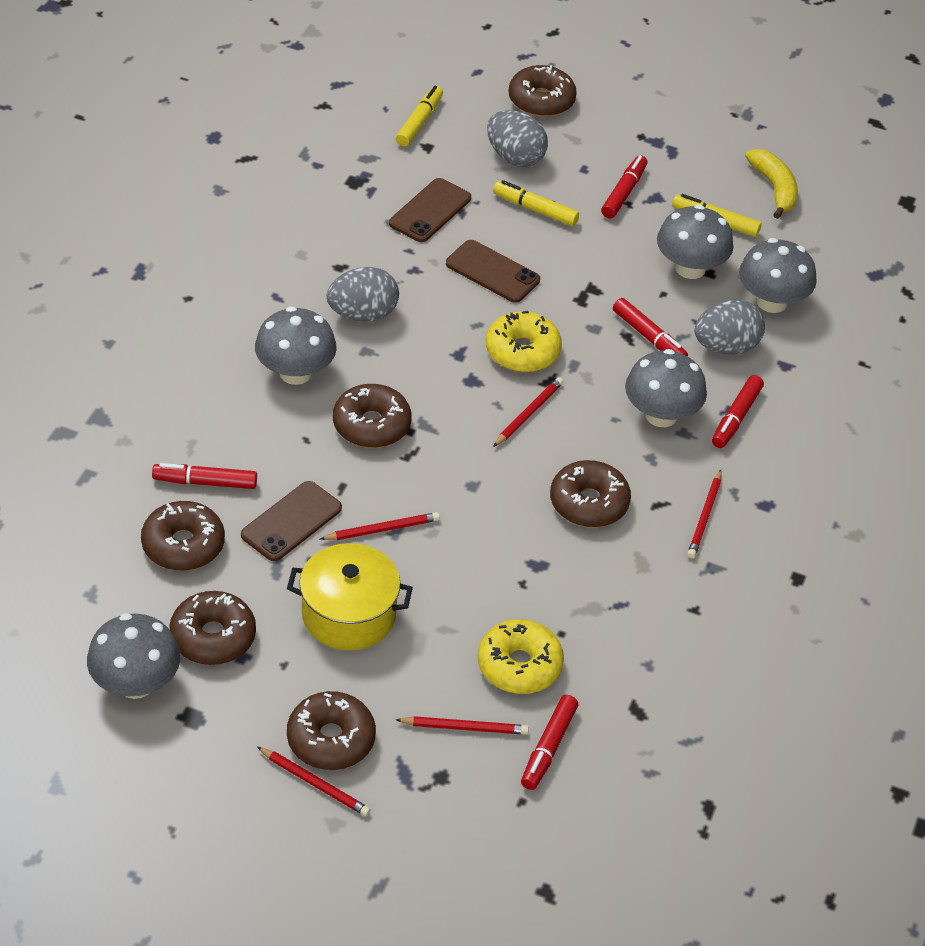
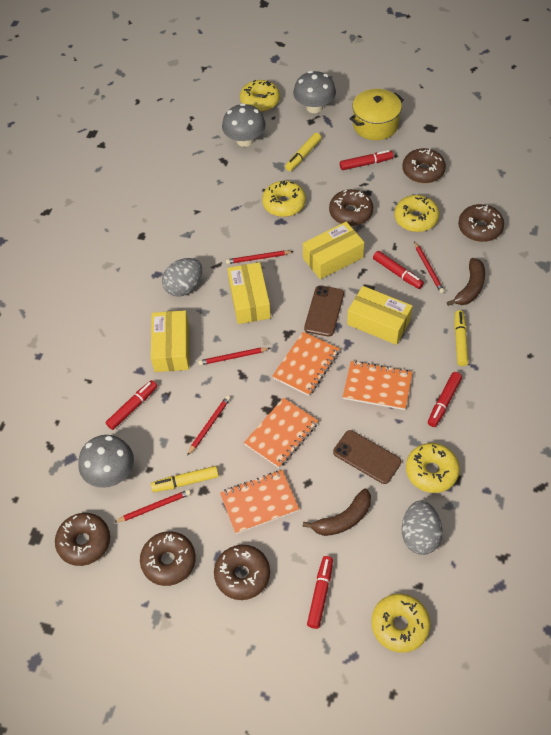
brown banana: 0 -> 2
brown phone: 3 -> 2
grey egg: 3 -> 2
grey mushroom: 5 -> 3
orange notebook: 0 -> 4
yellow banana: 1 -> 0
yellow box: 0 -> 4
yellow donut: 2 -> 5

